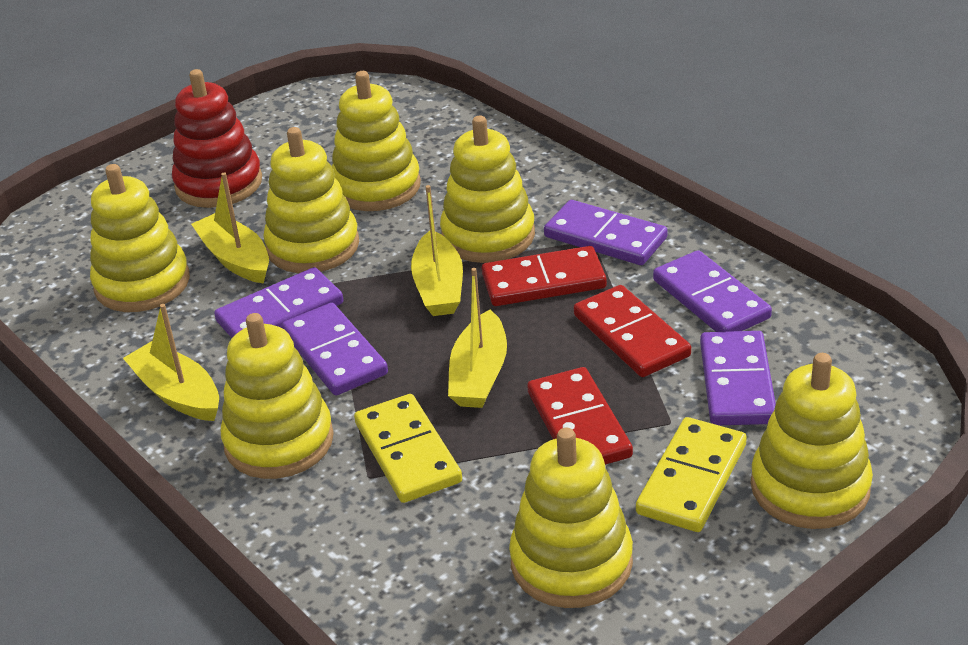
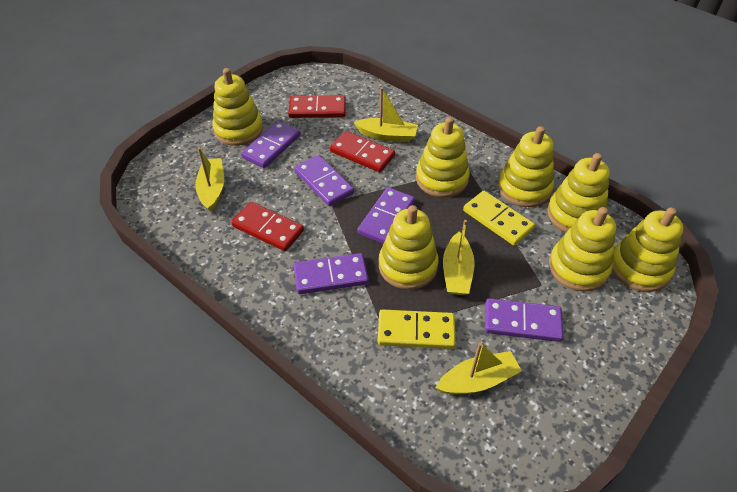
red stacking toy: 1 -> 0

